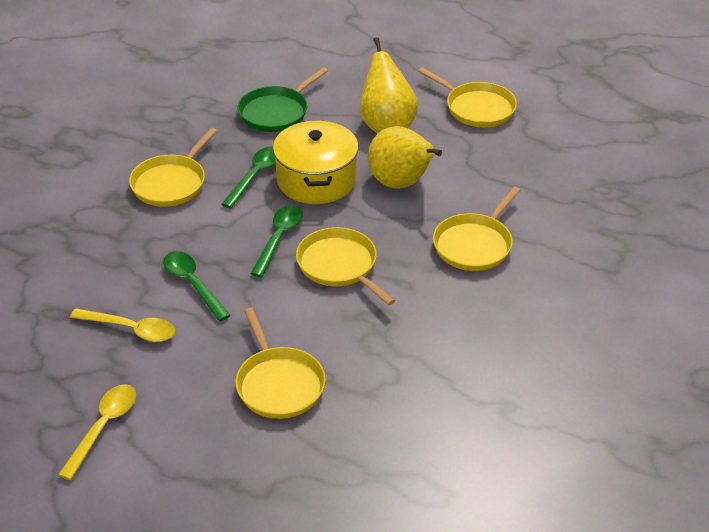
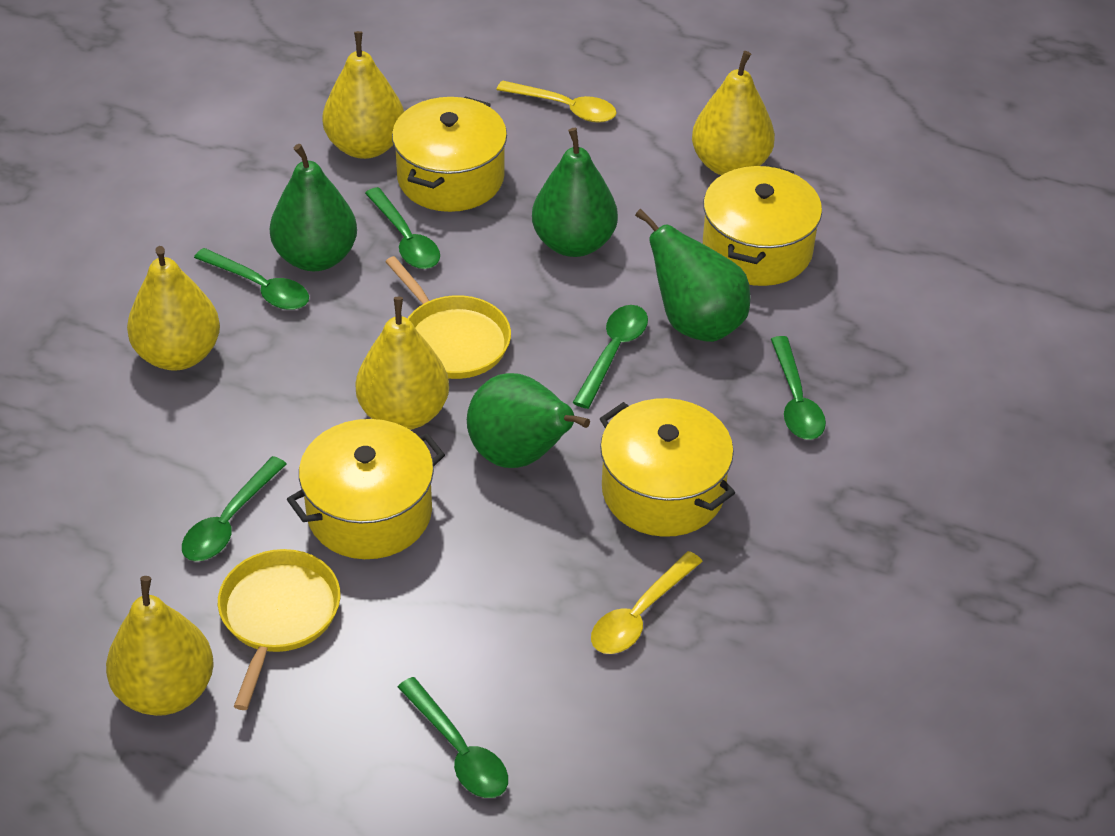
green pan: 1 -> 0
green pear: 0 -> 4
green spoon: 3 -> 6
yellow pan: 5 -> 2
yellow pear: 2 -> 5
yellow pot: 1 -> 4

